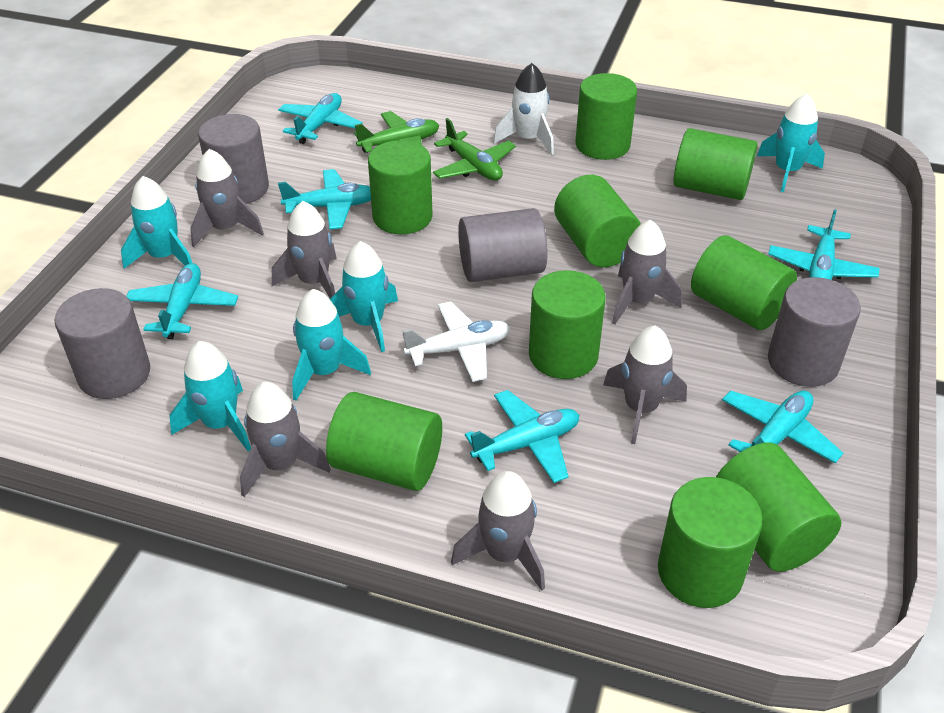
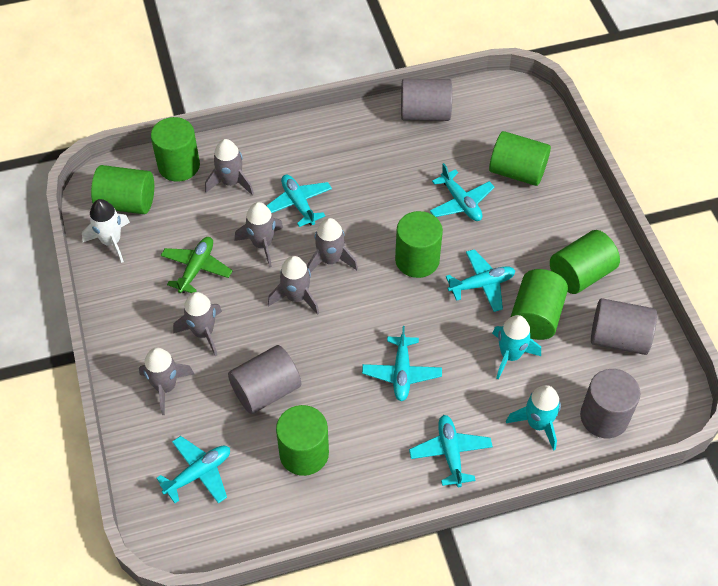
green cylinder: 9 -> 7
green plane: 2 -> 1
turquoise rocket: 5 -> 2
white plane: 1 -> 0

